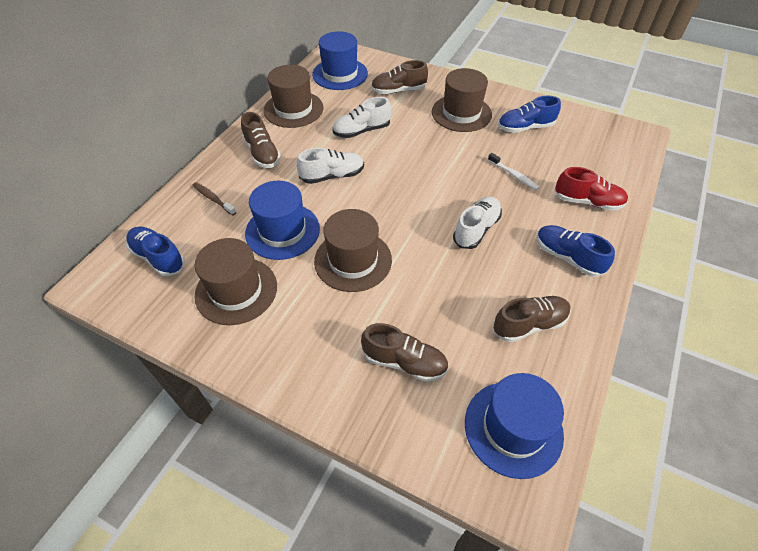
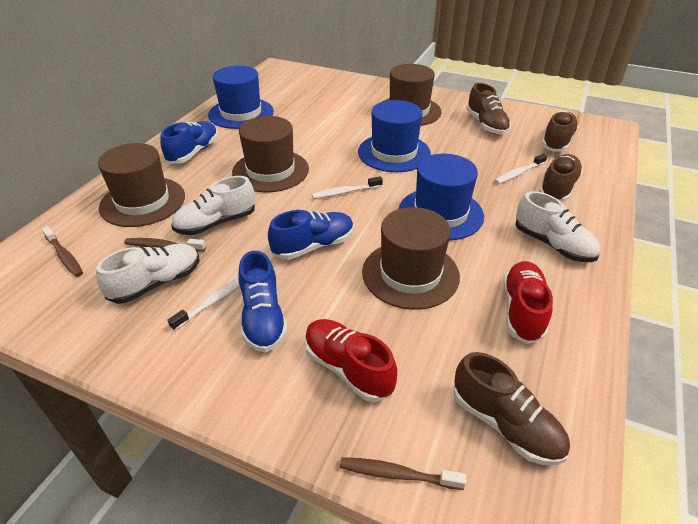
brown toothbrush: 1 -> 3
red shoe: 1 -> 2
white toothbrush: 1 -> 3

